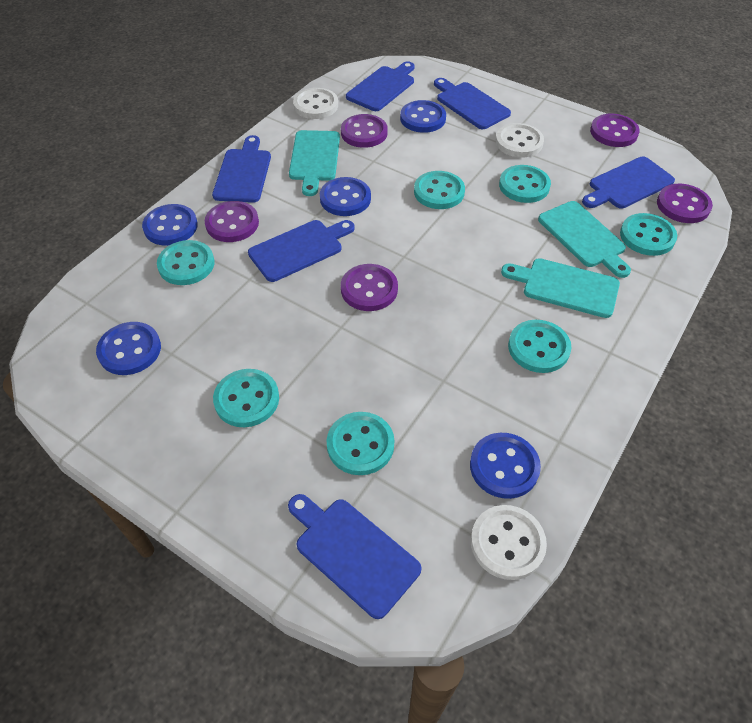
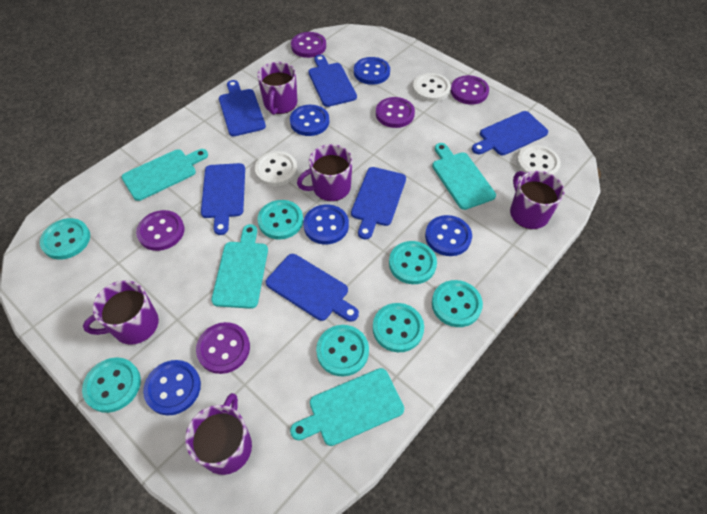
purple mug: 0 -> 5
turquoise cutting board: 3 -> 4

